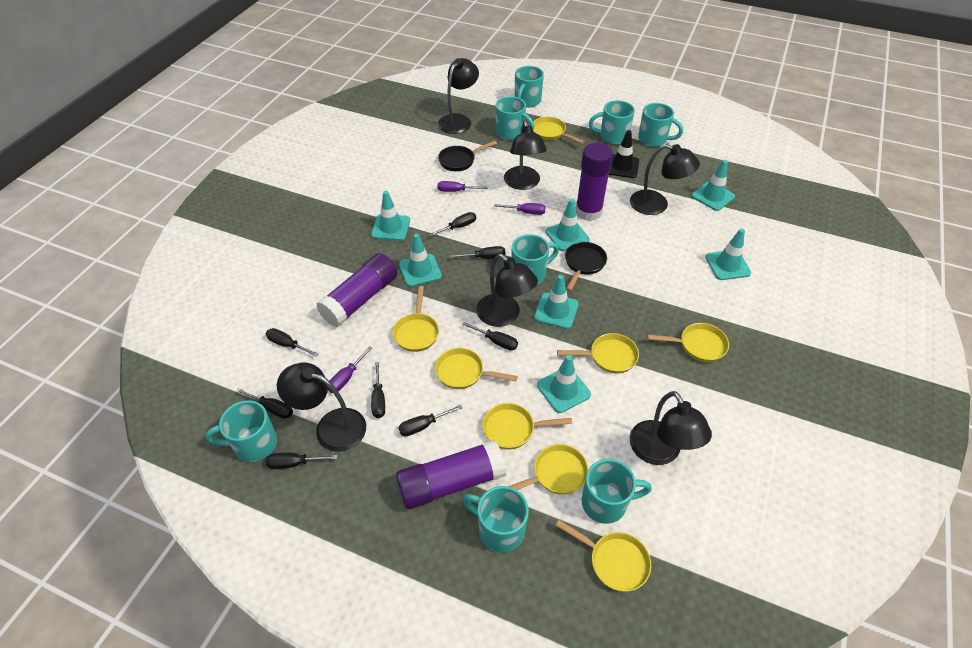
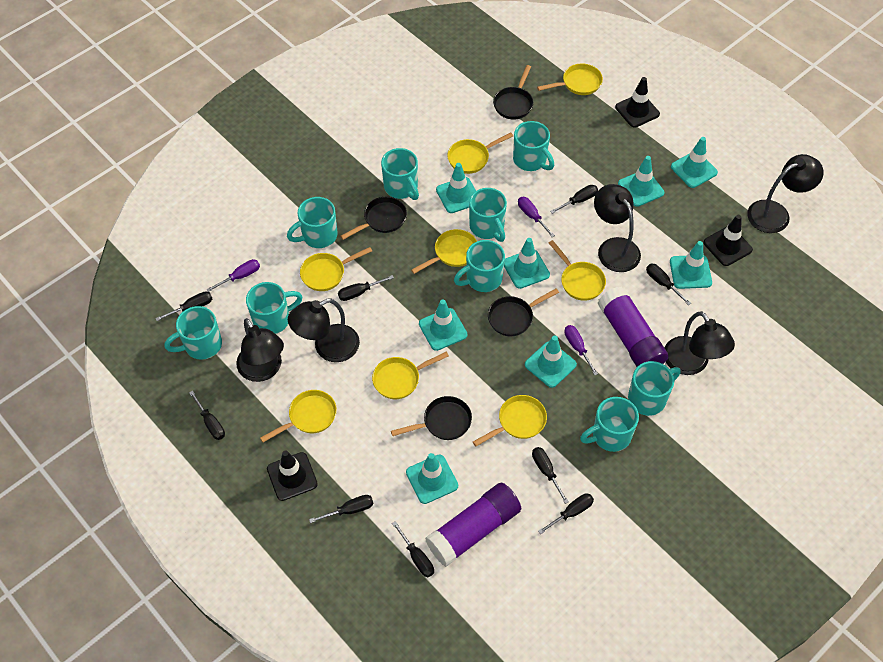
black lamp: 6 -> 5
black pan: 2 -> 4
black screwdriver: 8 -> 9
black traffic cone: 1 -> 3
purple glue stick: 3 -> 2
turquoise mug: 8 -> 9
turquoise traffic cone: 7 -> 8

